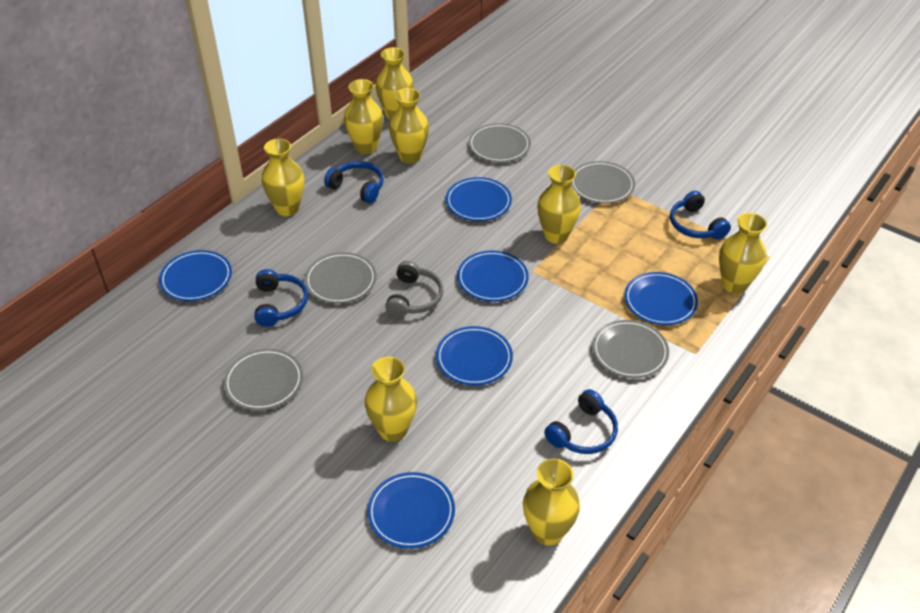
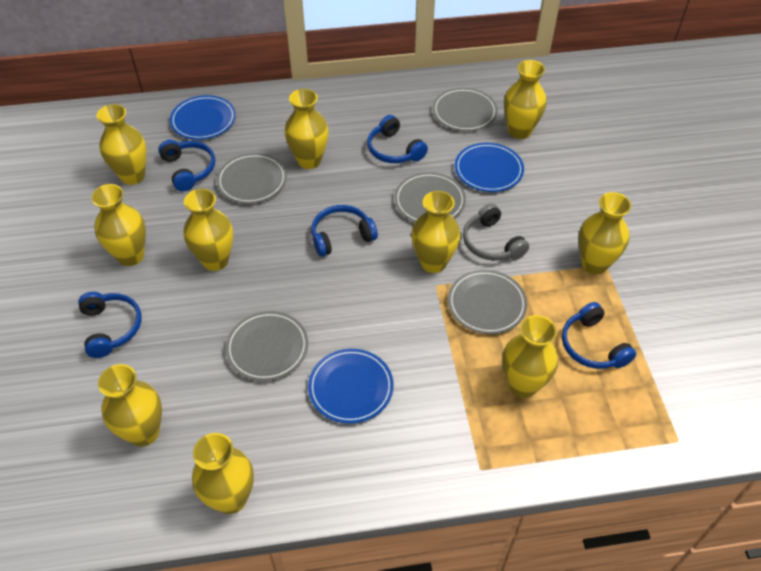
blue headphones: 4 -> 5
blue plate: 6 -> 3
yellow vase: 8 -> 10

